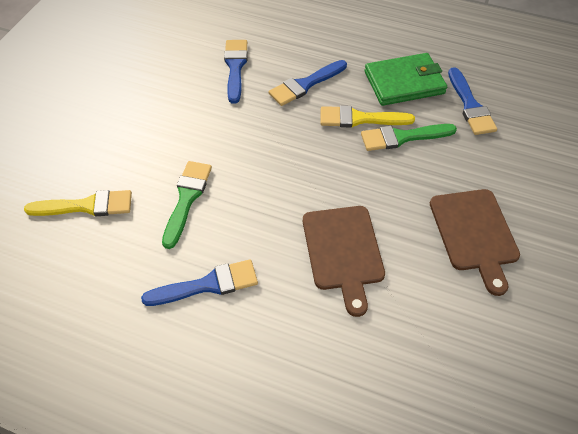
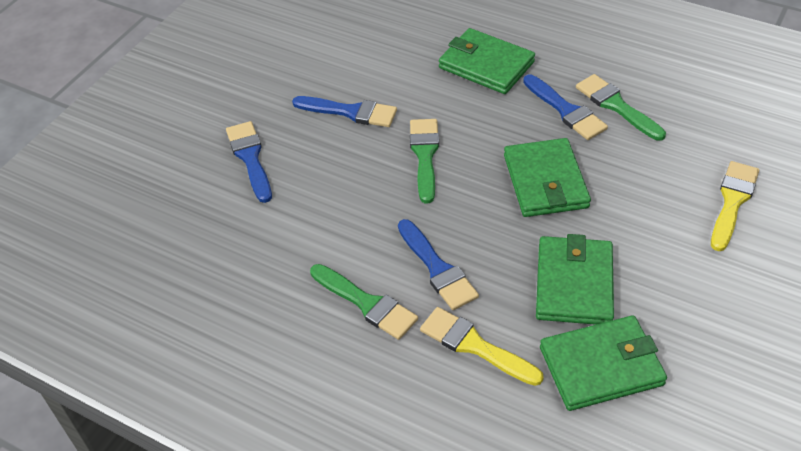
brown cutting board: 2 -> 0
green brush: 2 -> 3
green wallet: 1 -> 4

